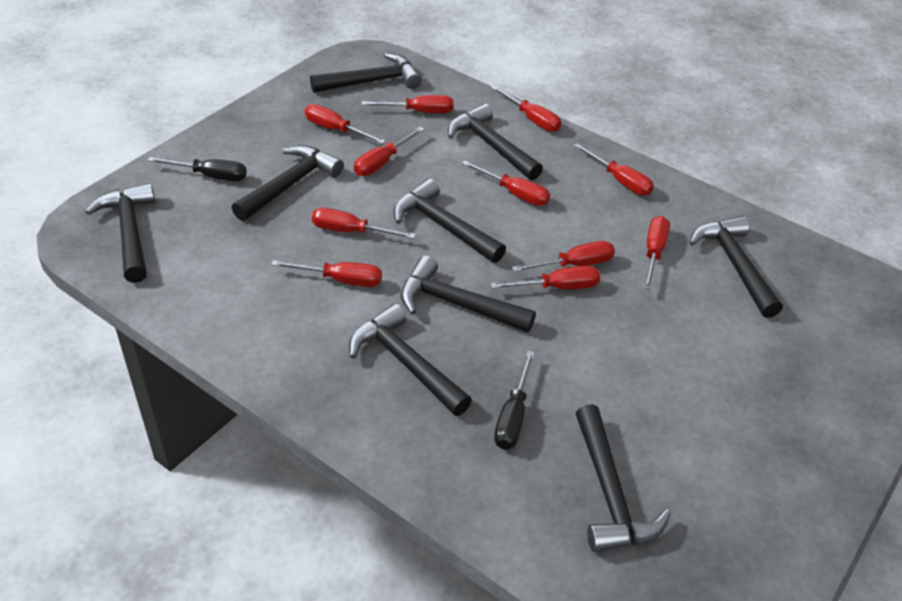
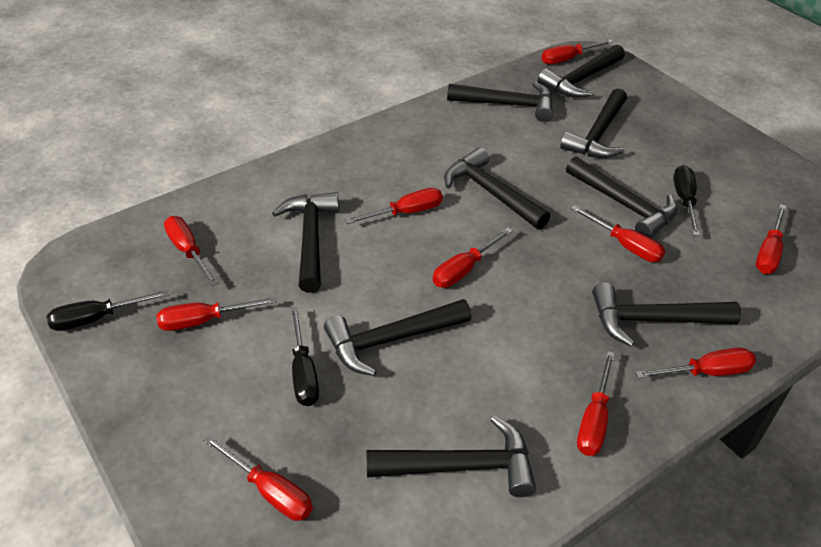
black screwdriver: 2 -> 3
red screwdriver: 11 -> 10

